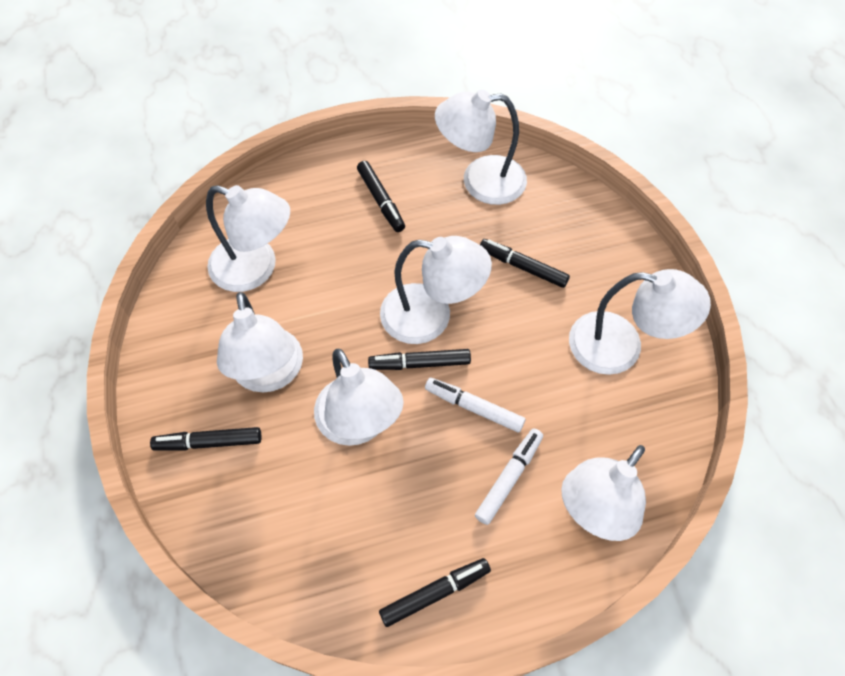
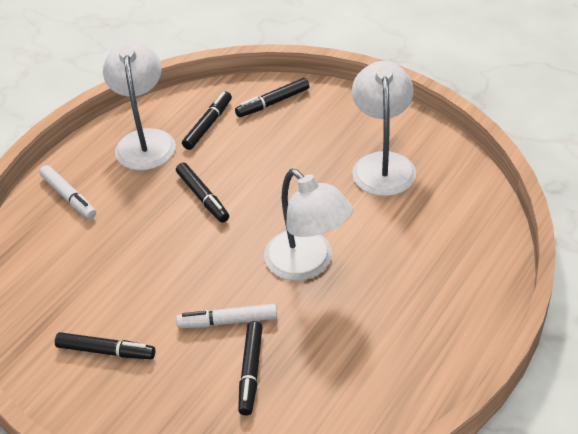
white lamp: 7 -> 3

